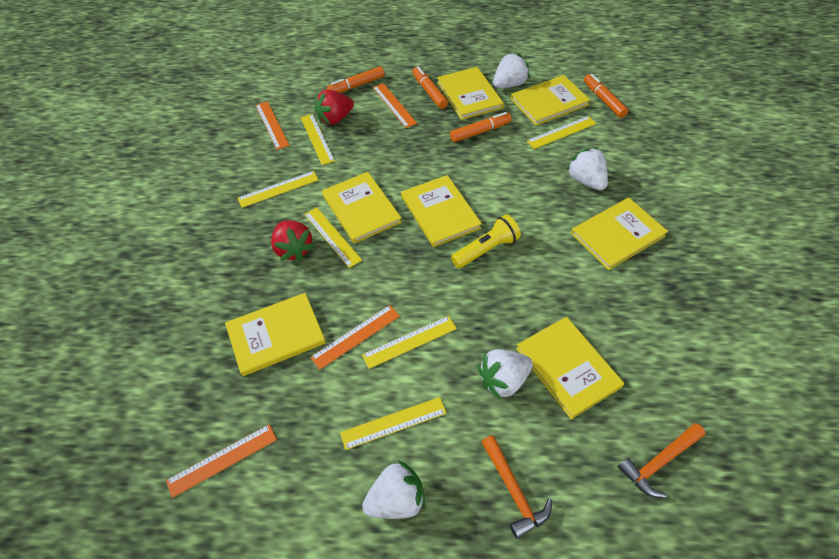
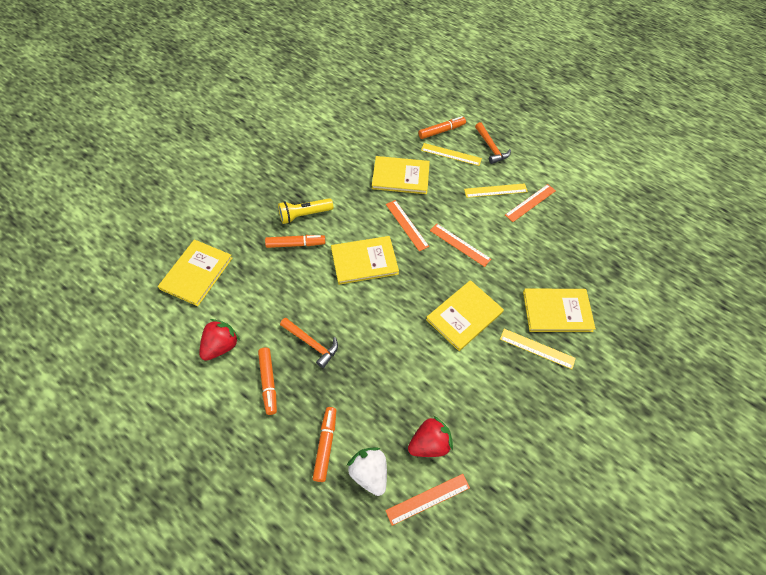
white strawberry: 4 -> 1
yellow book: 7 -> 5
yellow ruler: 6 -> 3

